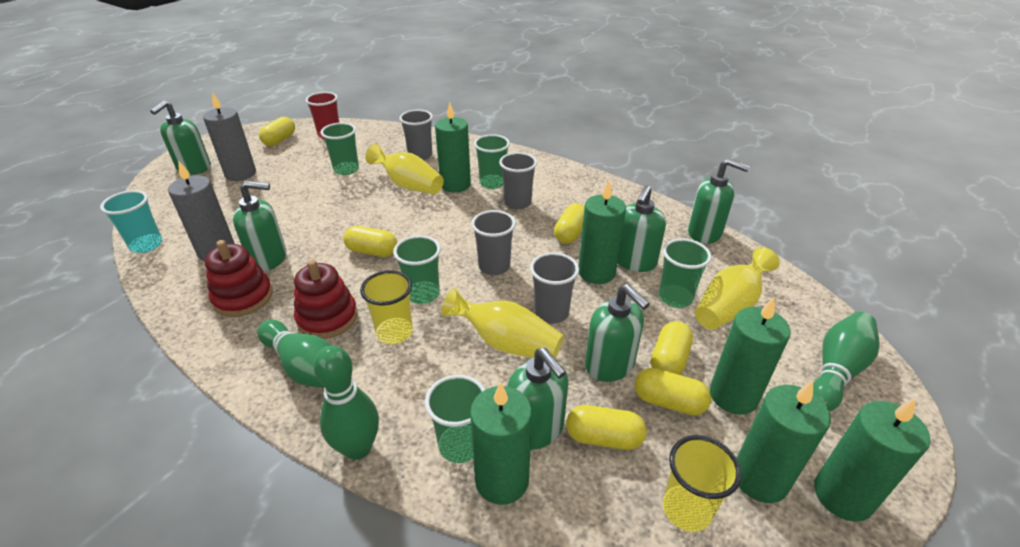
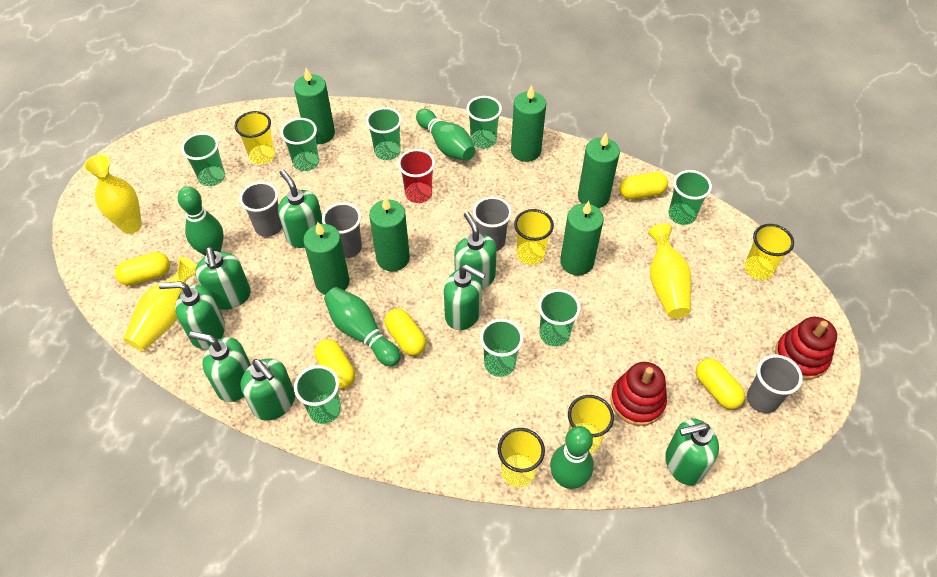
green bowling pin: 3 -> 4
green cup: 5 -> 8
green soap dispenser: 6 -> 8
grey candle: 2 -> 0
turquoise cup: 1 -> 0
yellow capsule: 6 -> 5
yellow cup: 2 -> 5

